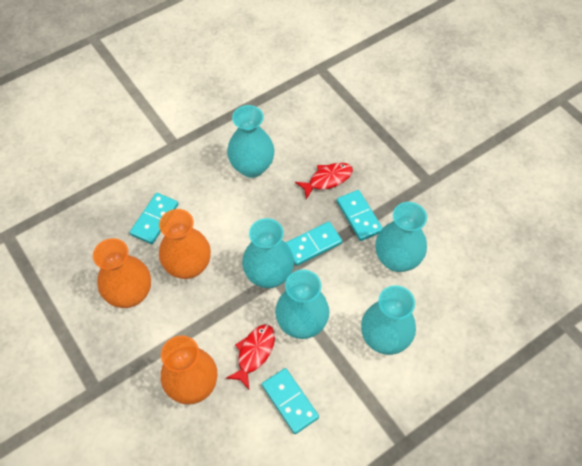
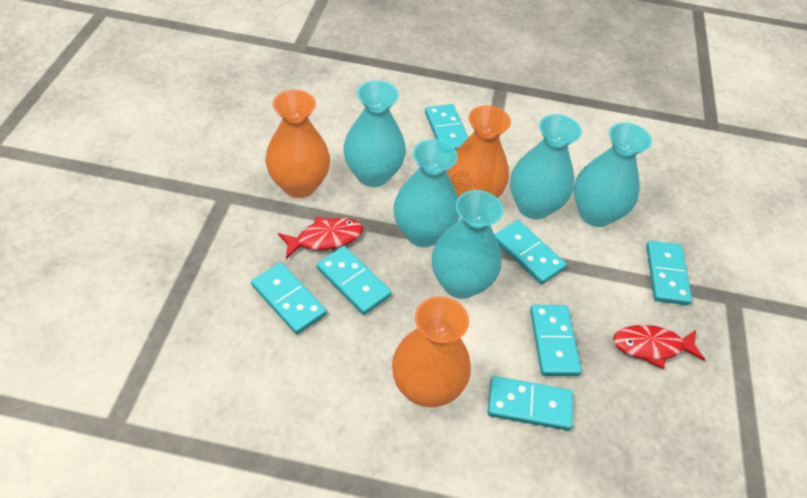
turquoise domino: 4 -> 7

